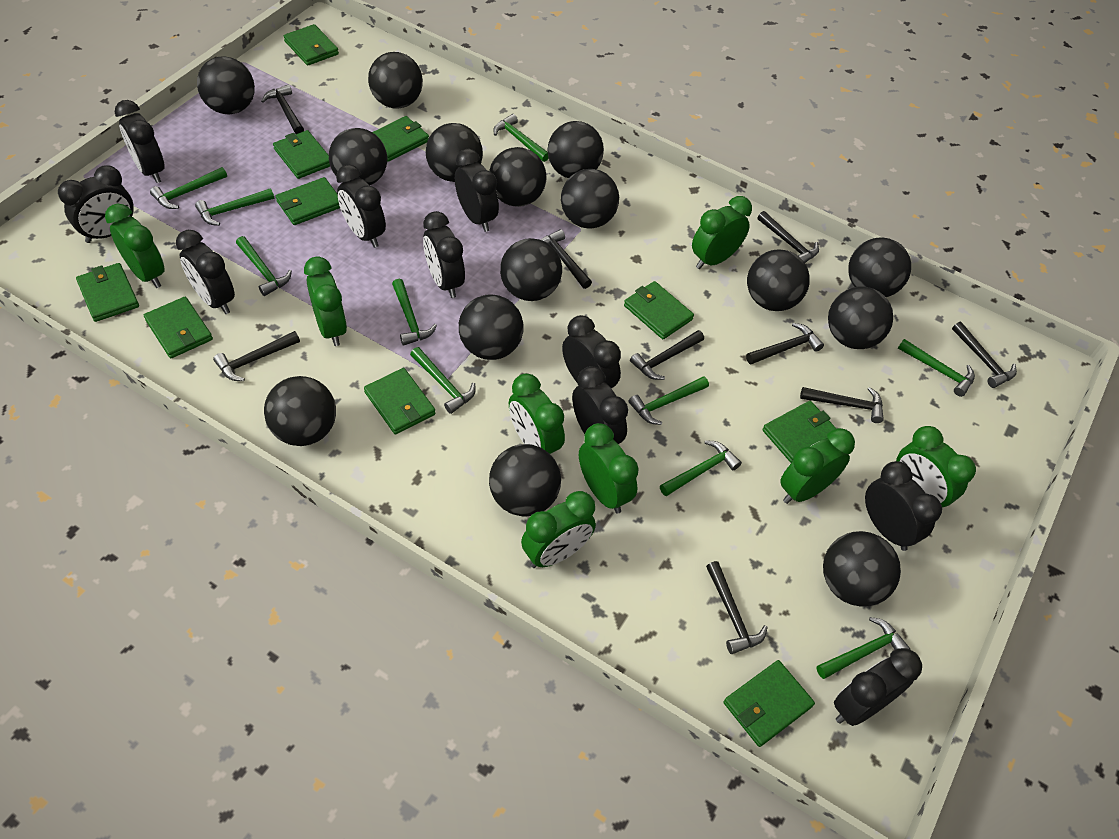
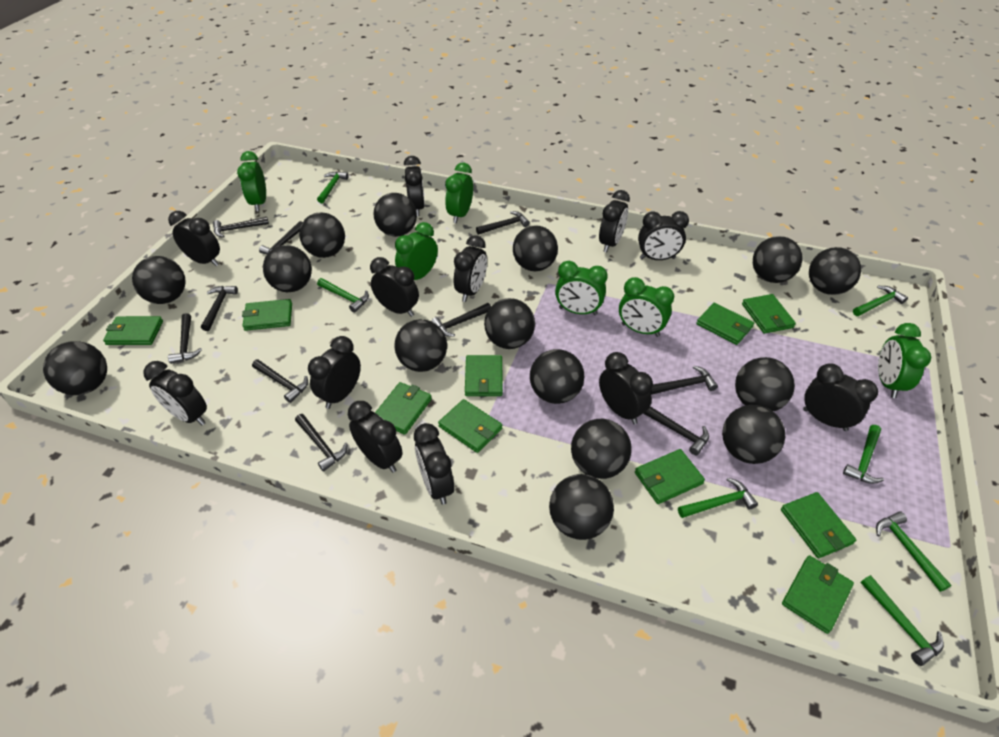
black clock: 10 -> 12
black hammer: 9 -> 10
green clock: 8 -> 6
green hammer: 10 -> 7

